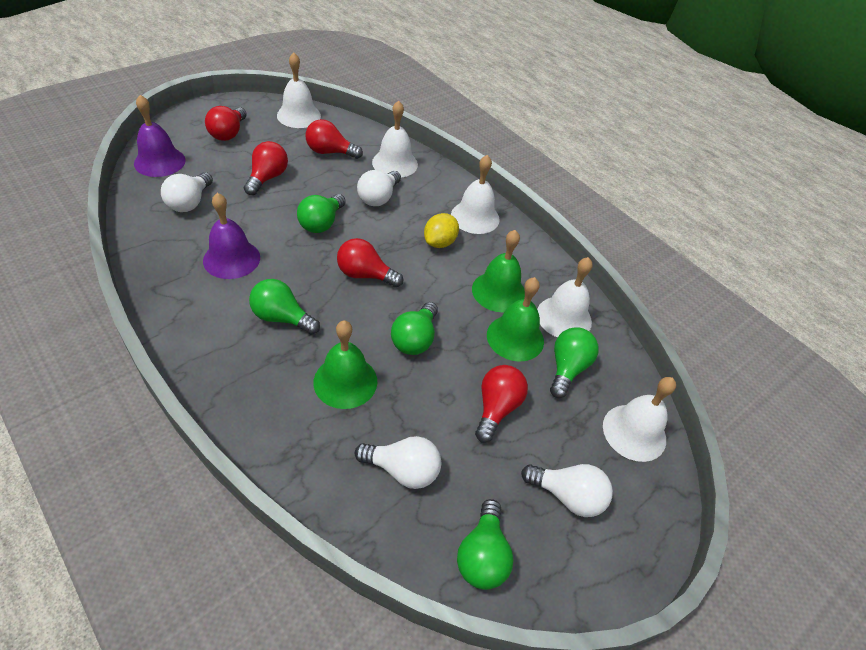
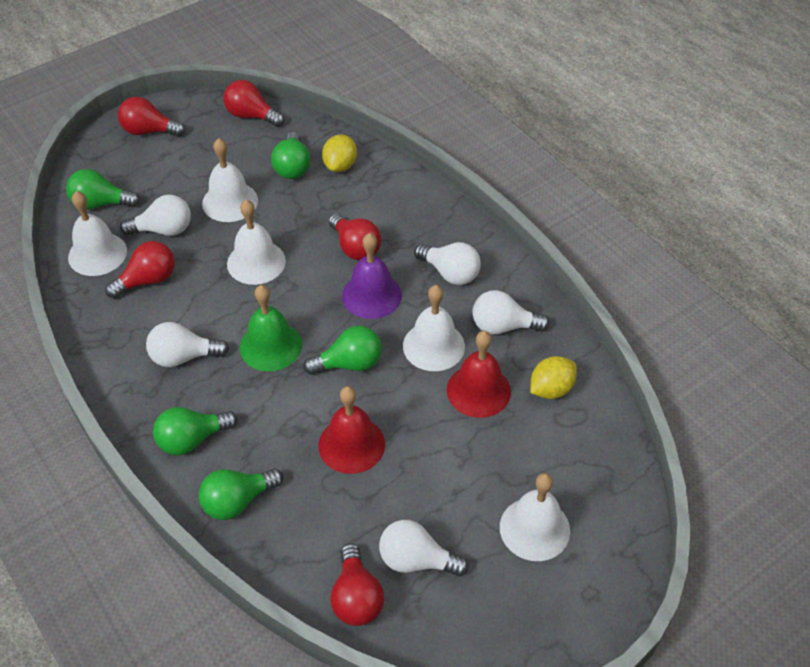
green bell: 3 -> 1
purple bell: 2 -> 1
red bell: 0 -> 2
white light bulb: 4 -> 5
yellow lemon: 1 -> 2

